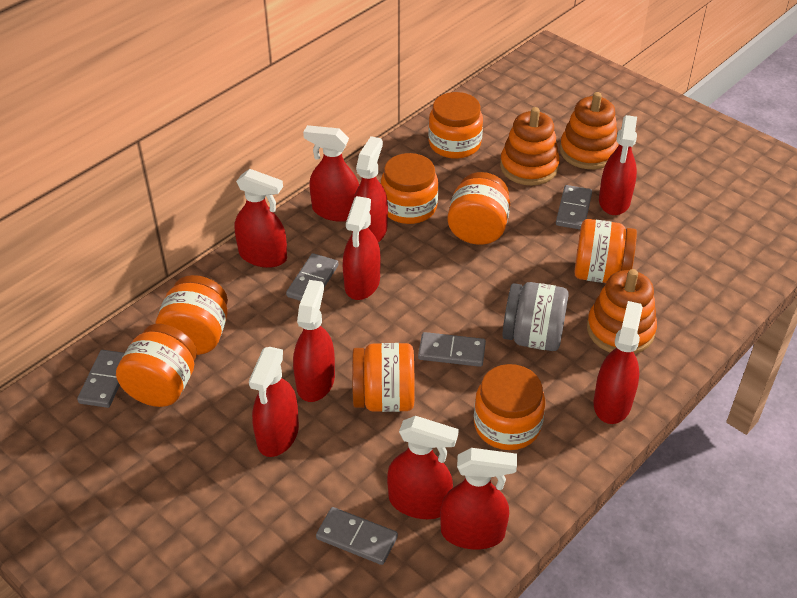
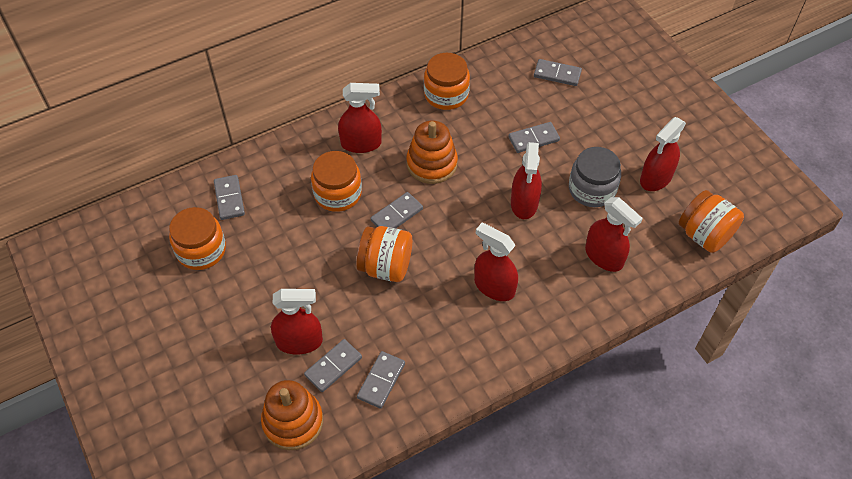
grey domino: 5 -> 6
orange jar: 8 -> 5
orange stacking toy: 3 -> 2
red spray bottle: 10 -> 6

